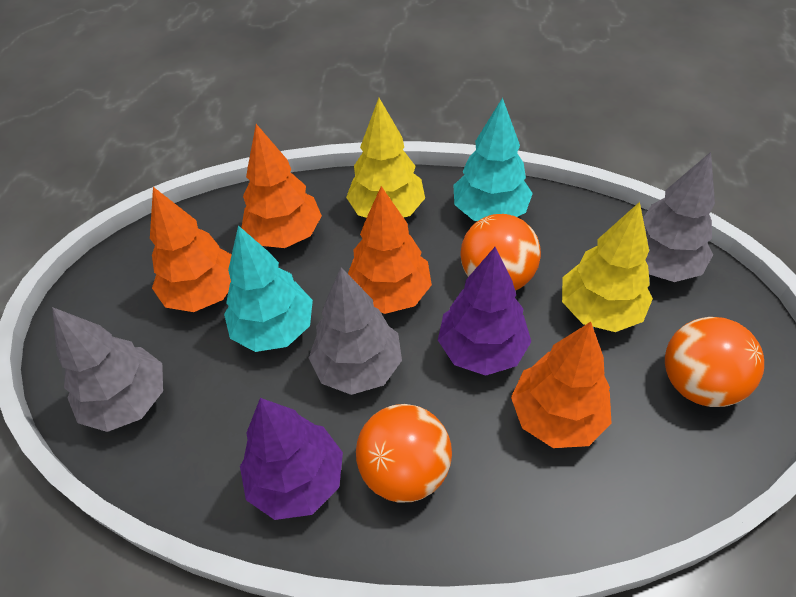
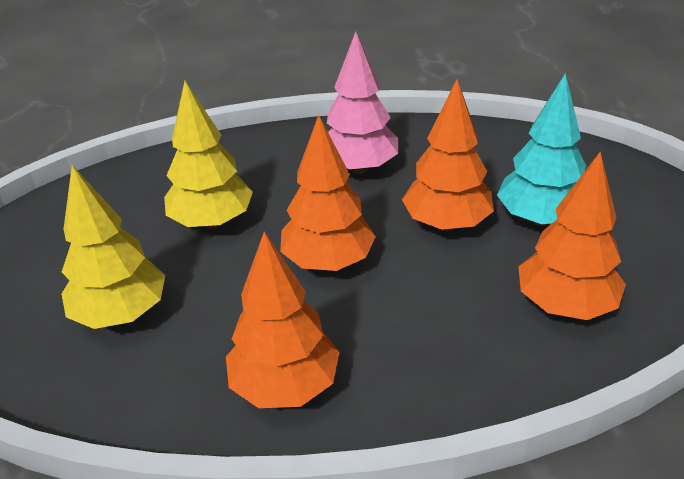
grey tree: 3 -> 0
orange ball: 3 -> 0
pink tree: 0 -> 1
purple tree: 2 -> 0
turquoise tree: 2 -> 1

